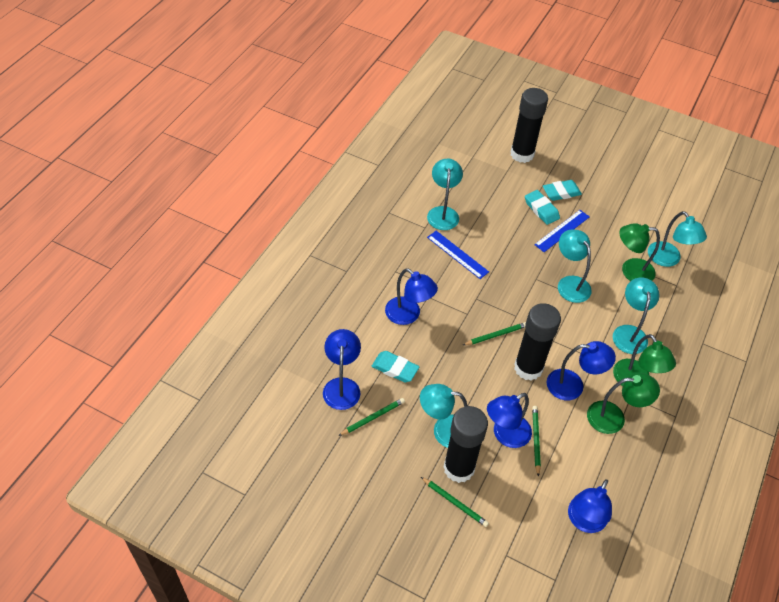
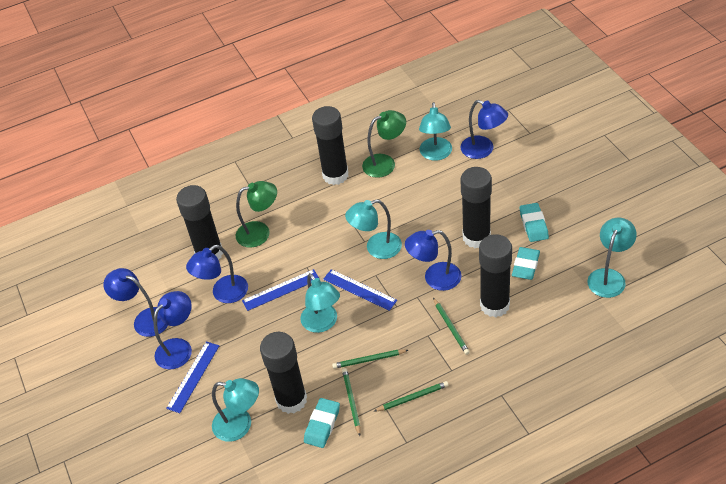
black glue stick: 3 -> 5
blue ruler: 2 -> 3
green lamp: 3 -> 2

